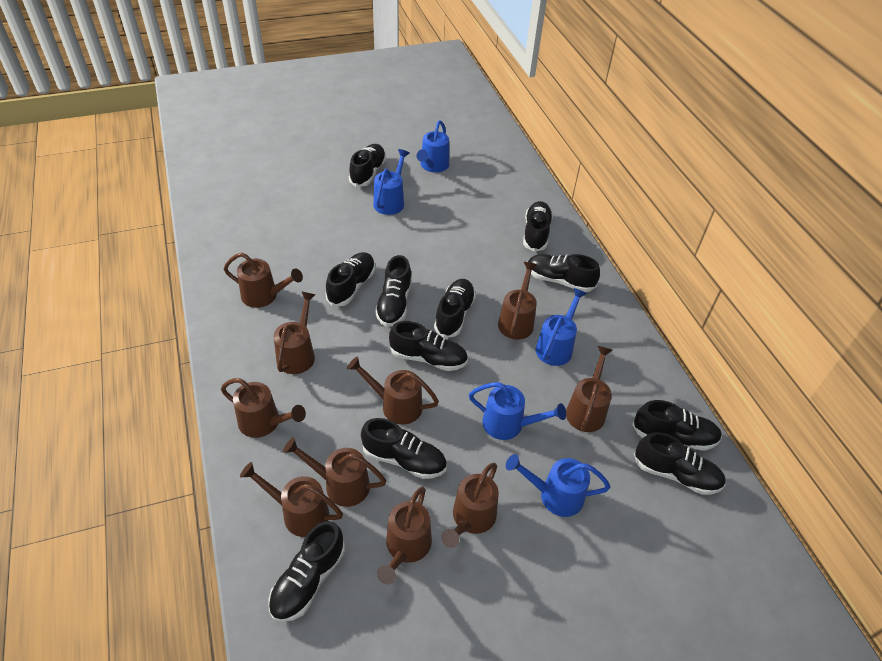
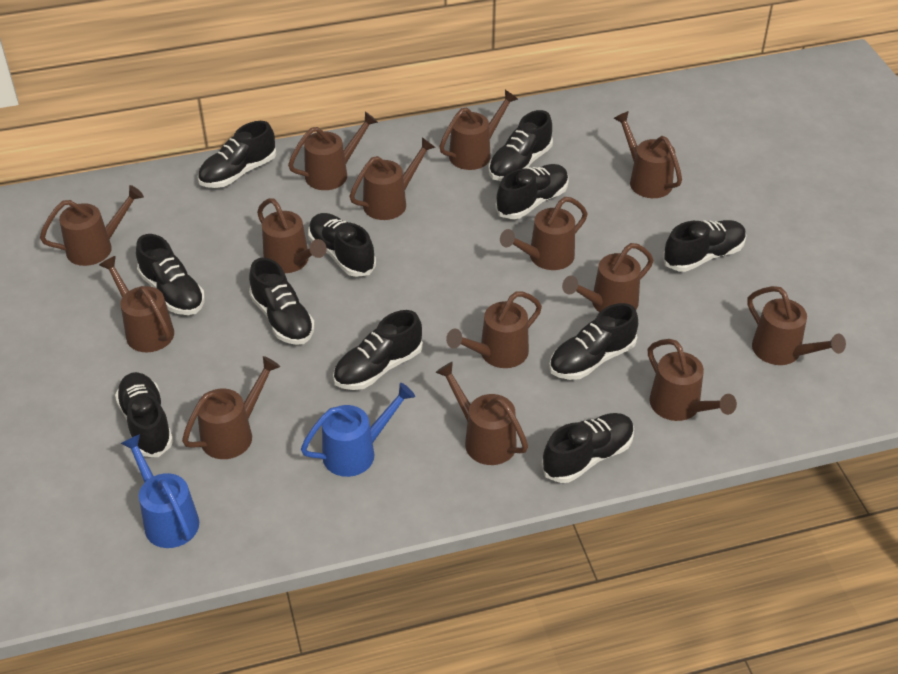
blue watering can: 5 -> 2
brown watering can: 10 -> 14

